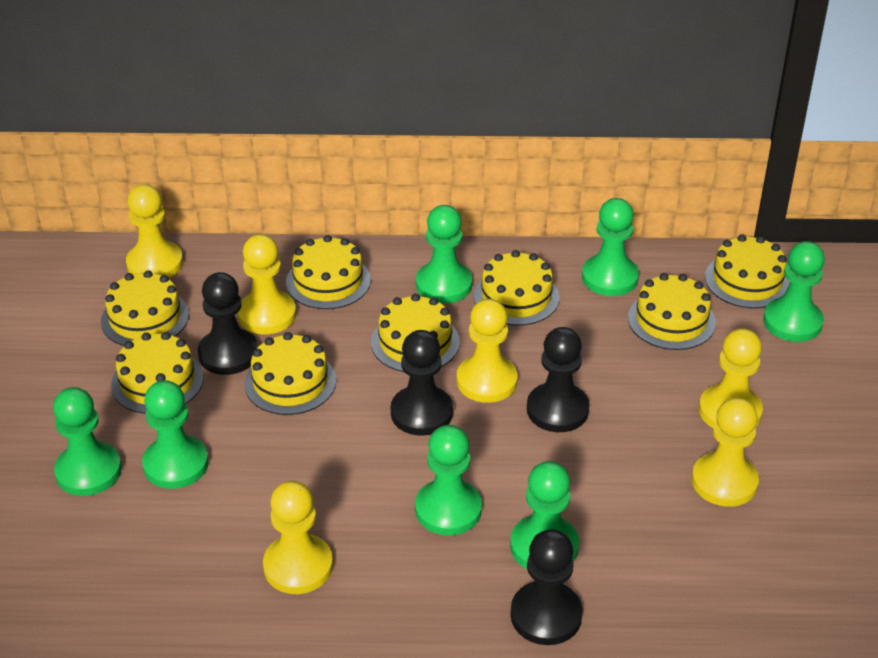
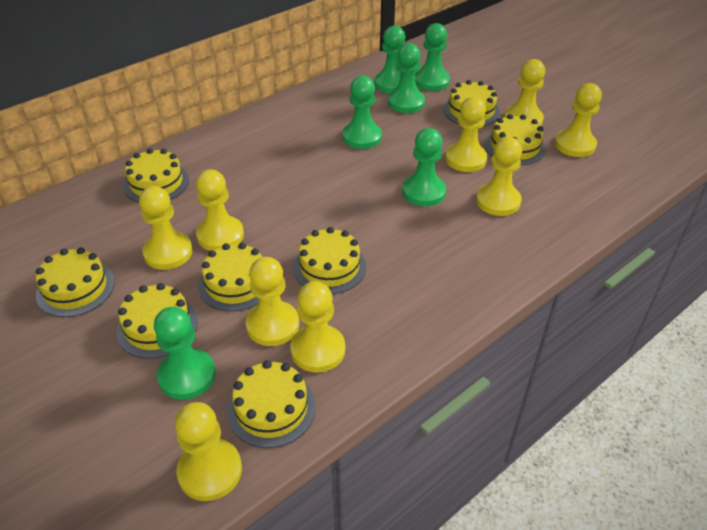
black pawn: 4 -> 0
green pawn: 7 -> 6
yellow pawn: 6 -> 9

